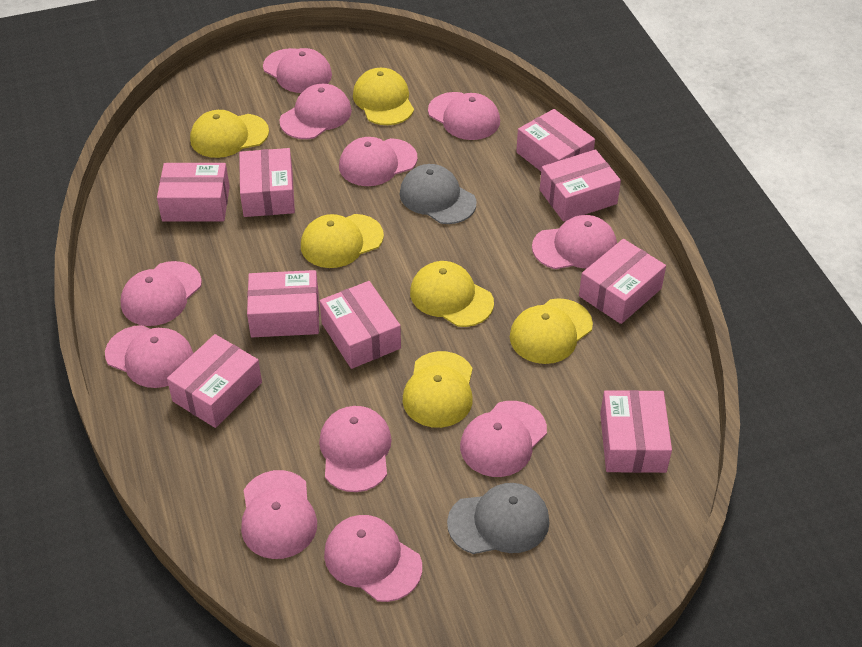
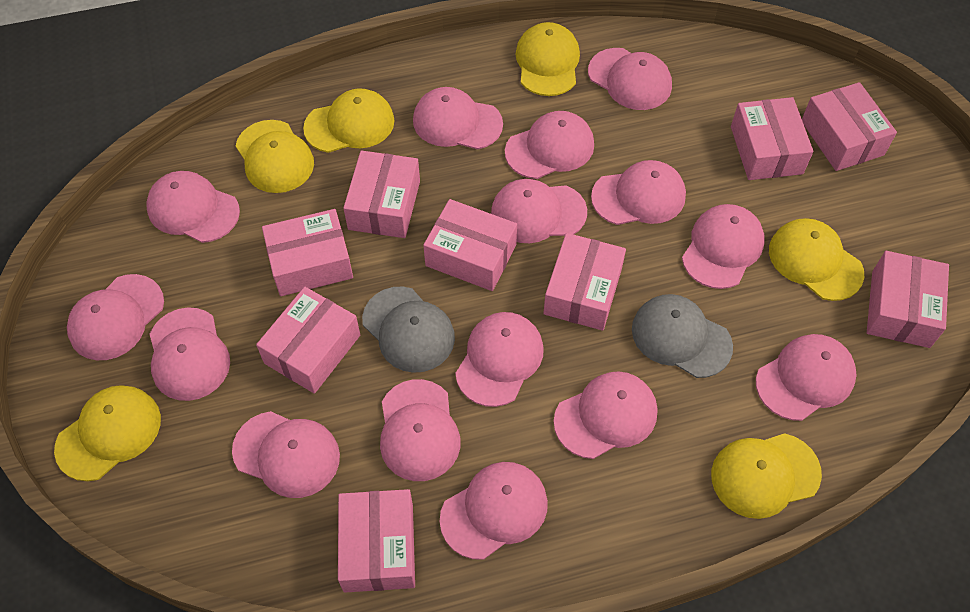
pink cap: 11 -> 15

